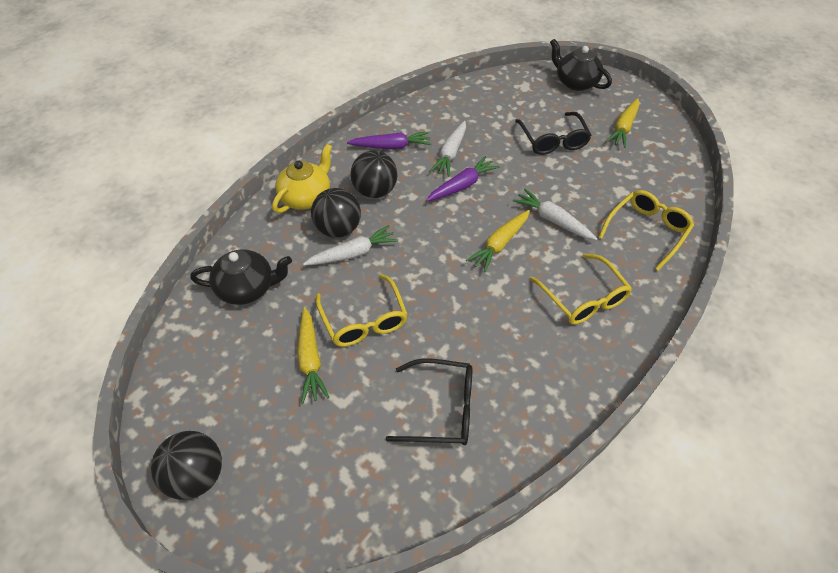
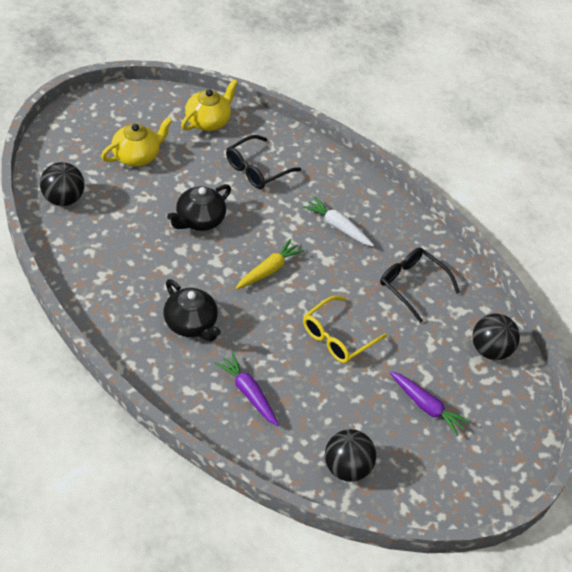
white carrot: 3 -> 1
yellow carrot: 3 -> 1
yellow glasses: 3 -> 1
yellow teapot: 1 -> 2

